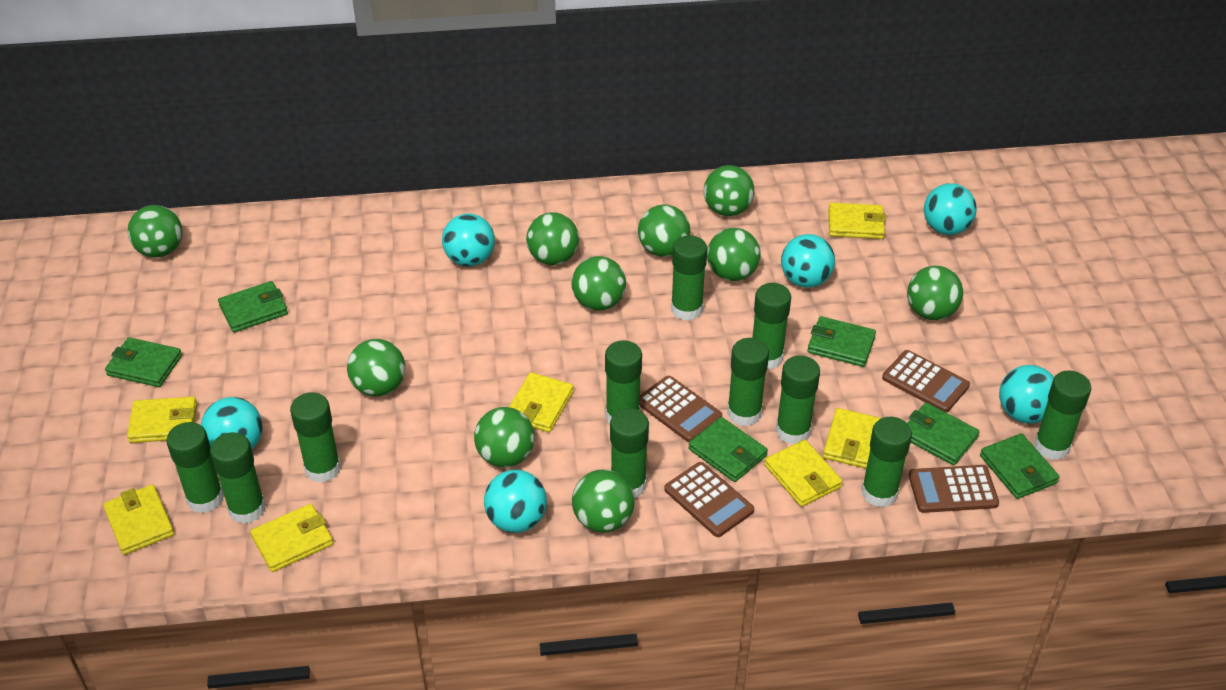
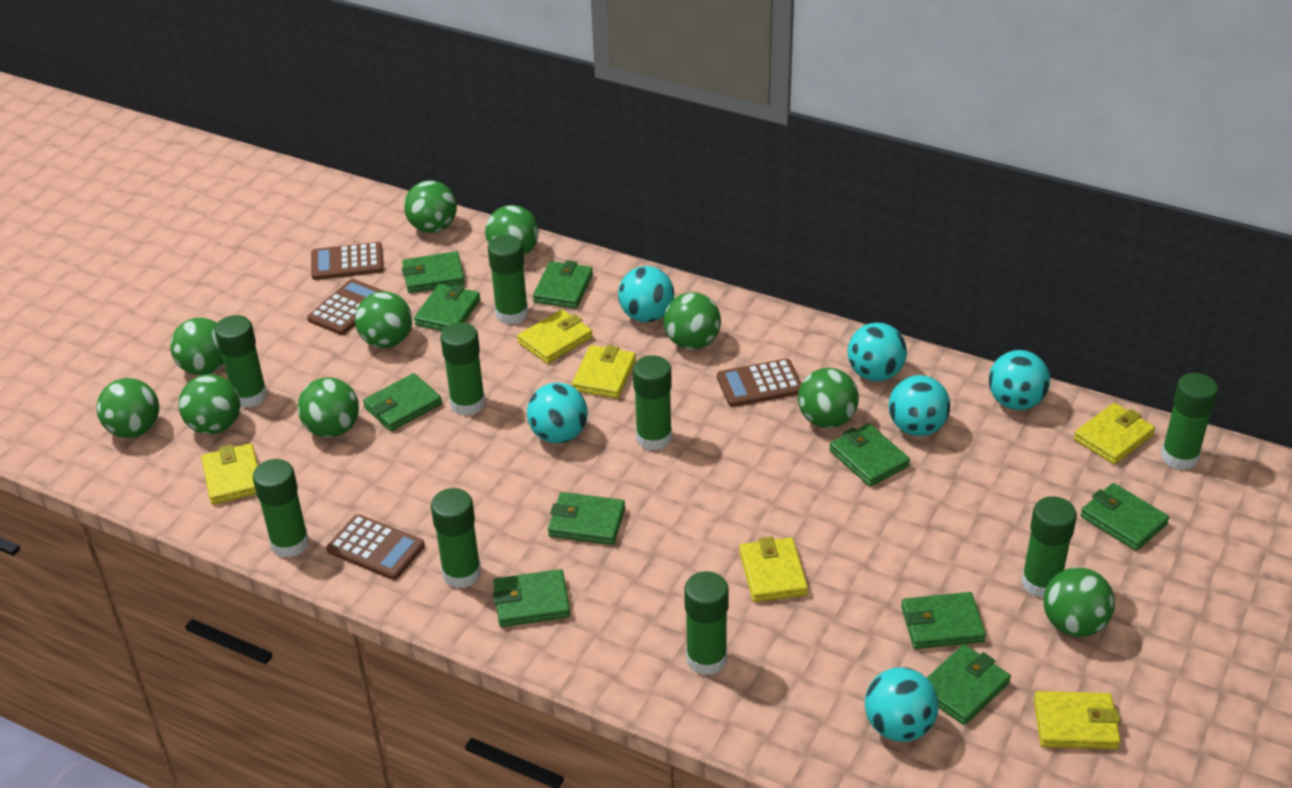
green glue stick: 11 -> 9
green wallet: 6 -> 10
yellow wallet: 7 -> 6

